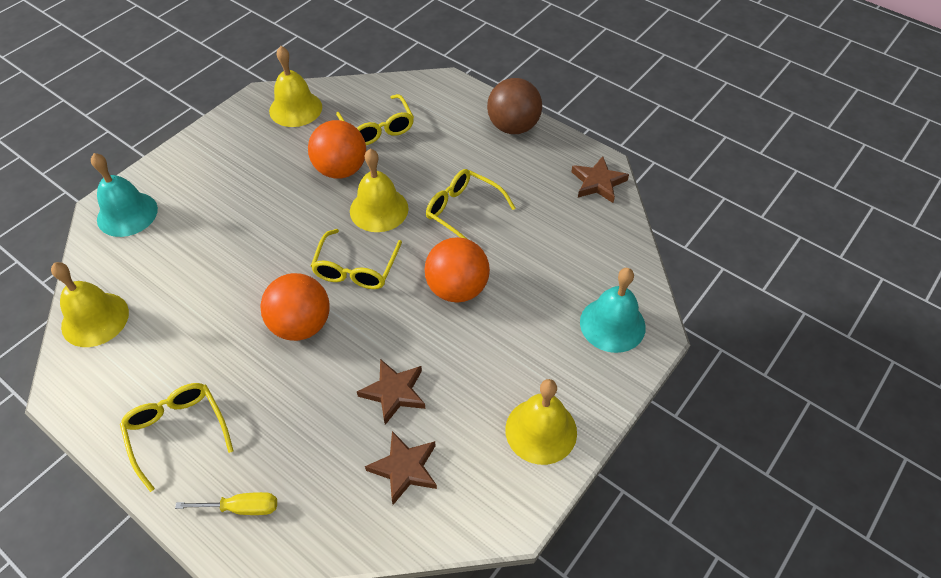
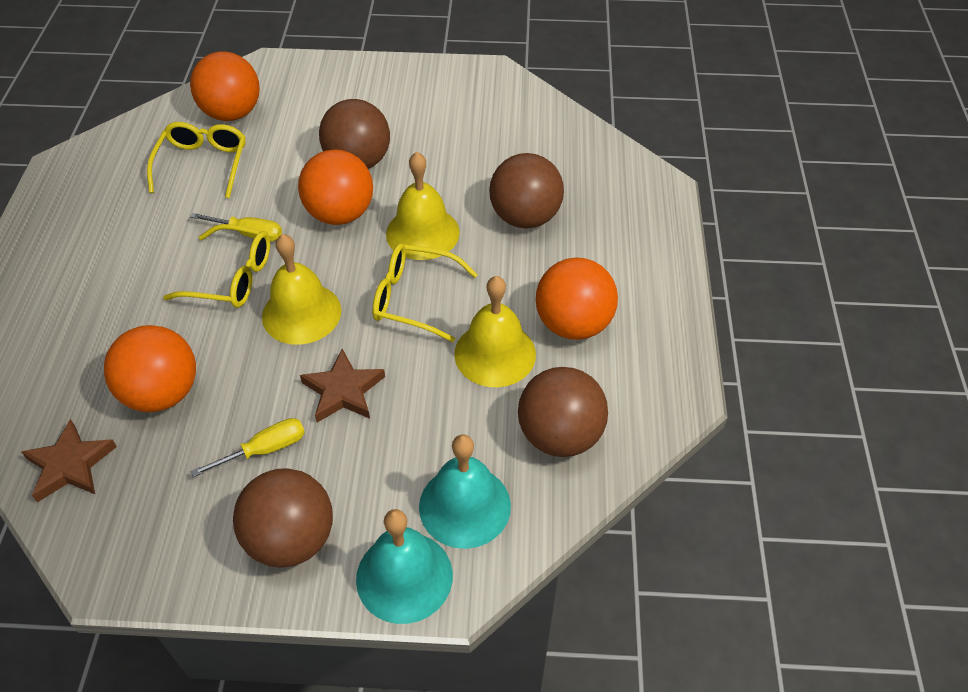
brown ball: 1 -> 4
brown star: 3 -> 2
orange ball: 3 -> 4
yellow bell: 4 -> 3
yellow glasses: 4 -> 3
yellow screwdriver: 1 -> 2

